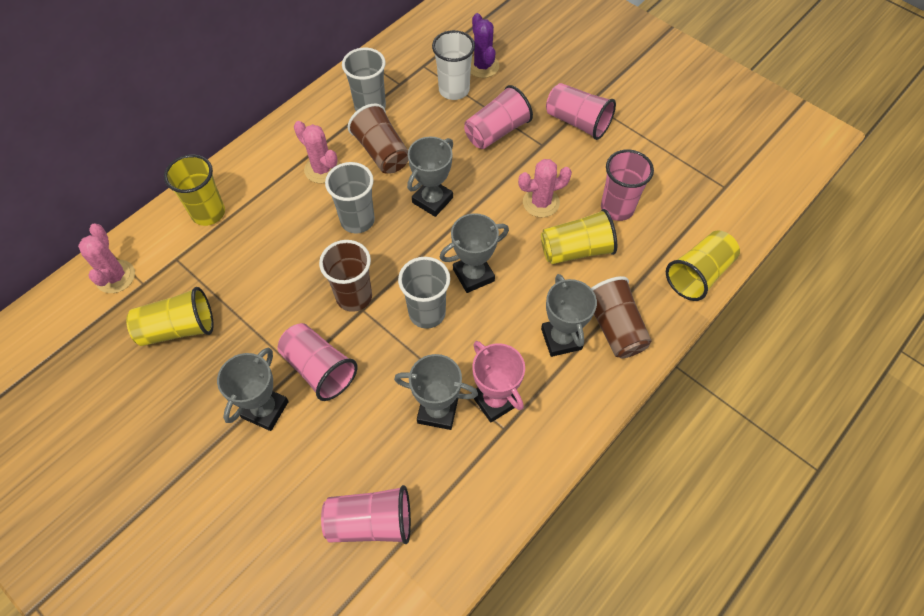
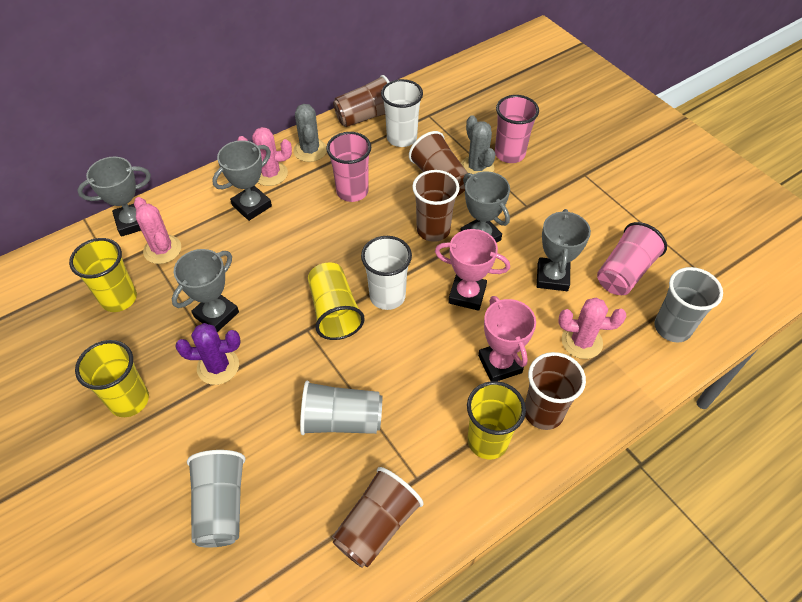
brown cup: 3 -> 5
grey cactus: 0 -> 2
pink cup: 5 -> 3
pink trophy: 1 -> 2
white cup: 1 -> 2

